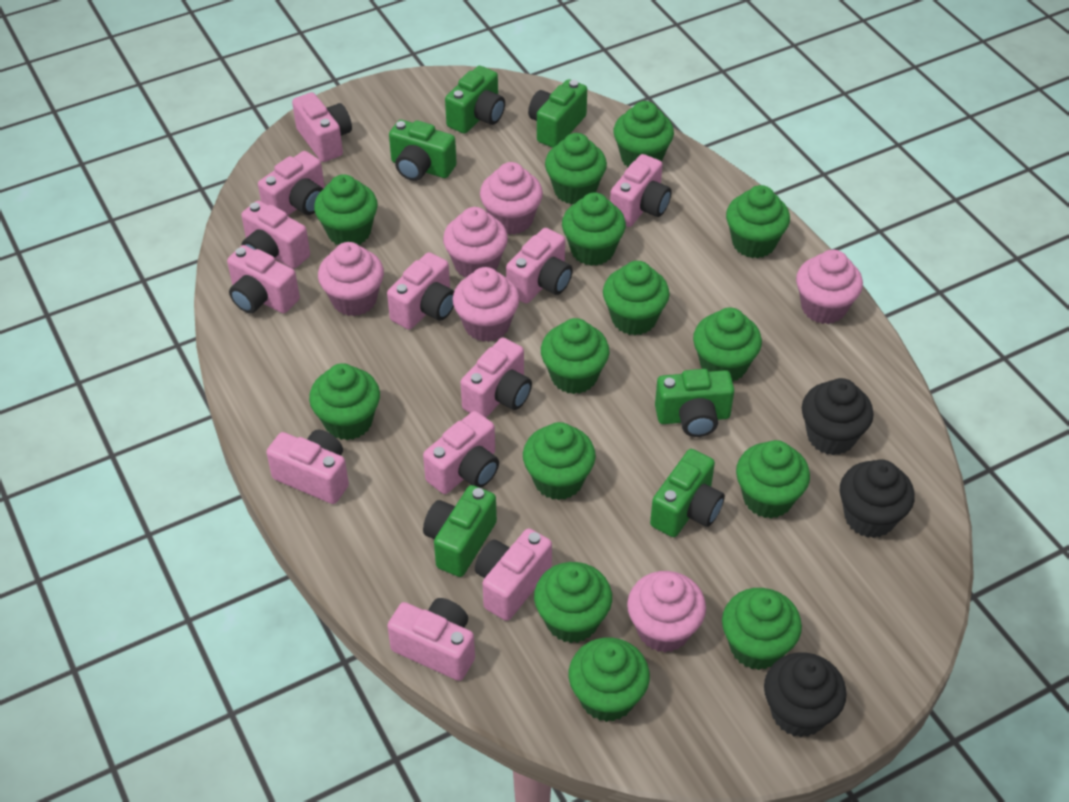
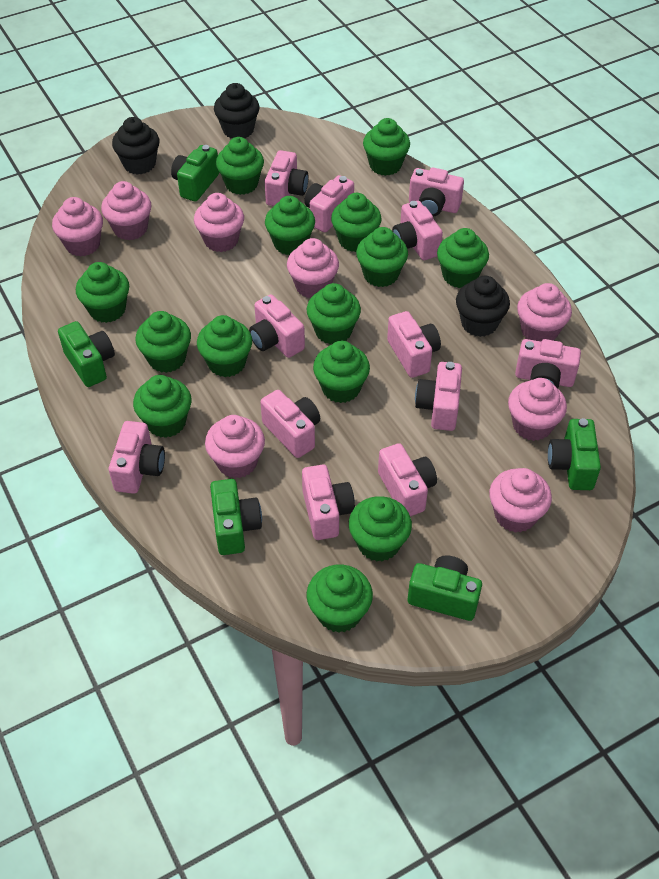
green camera: 6 -> 5
pink cupcake: 6 -> 8

